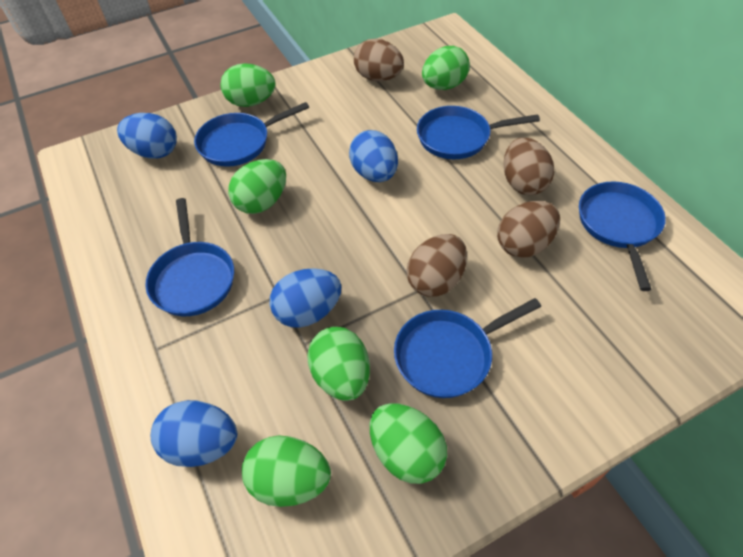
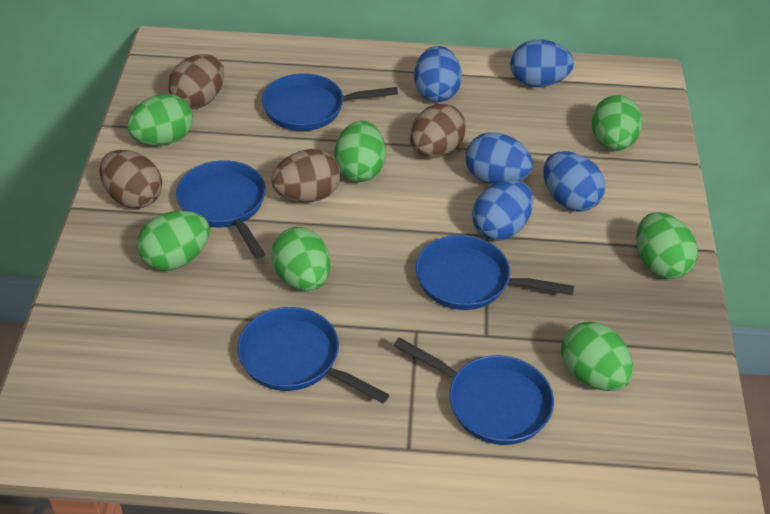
blue egg: 4 -> 5
green egg: 6 -> 7

